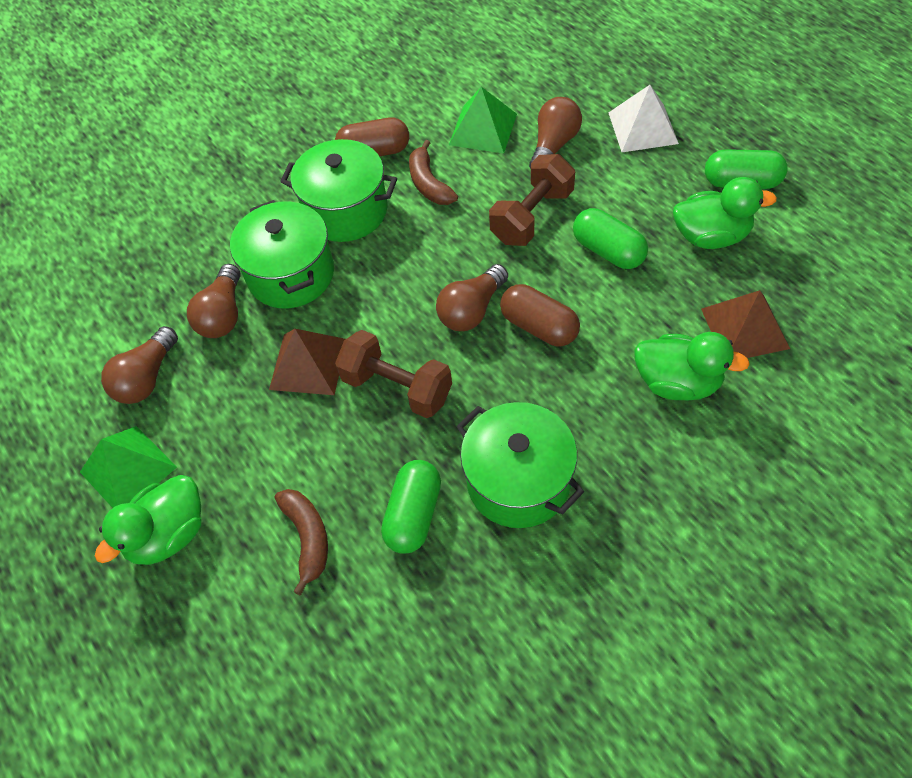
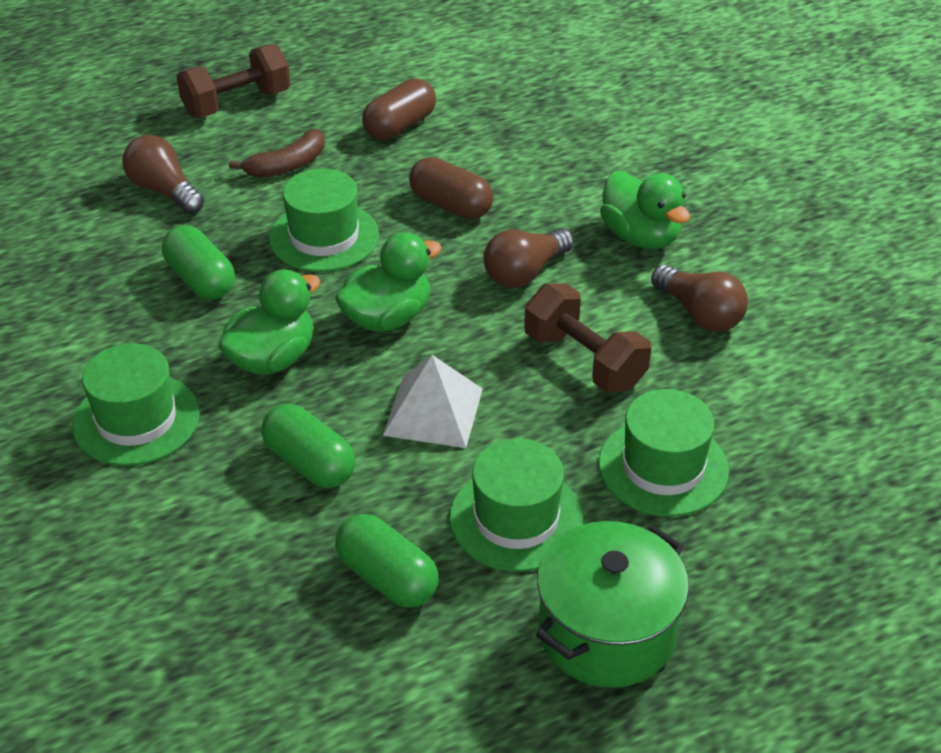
brown banana: 2 -> 1
brown light bulb: 4 -> 3
brown pyramid: 2 -> 0
green hat: 0 -> 4
green pot: 3 -> 1
green pyramid: 2 -> 0

